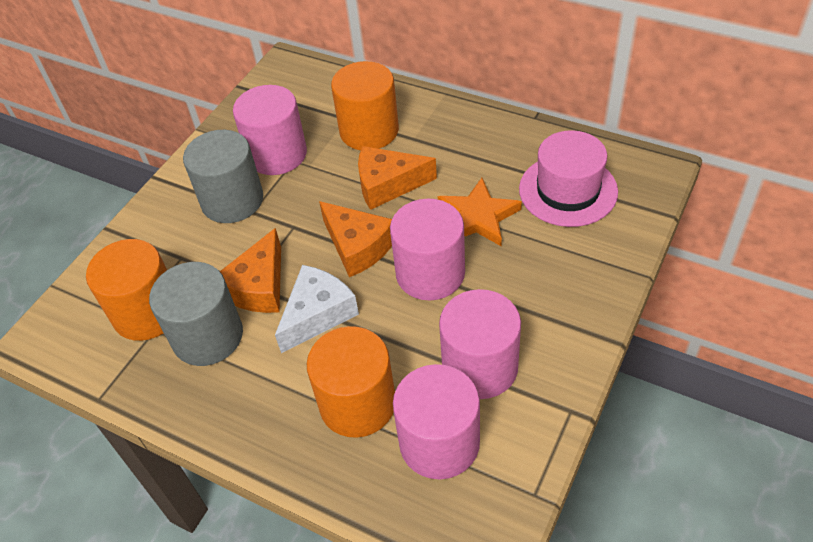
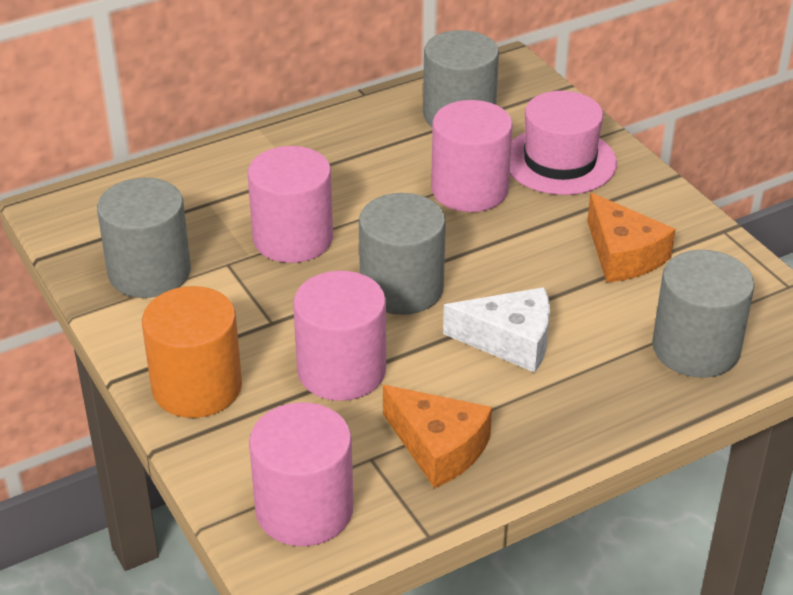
grey cylinder: 2 -> 4
orange cheese: 3 -> 2
orange cylinder: 3 -> 1
orange star: 1 -> 0

